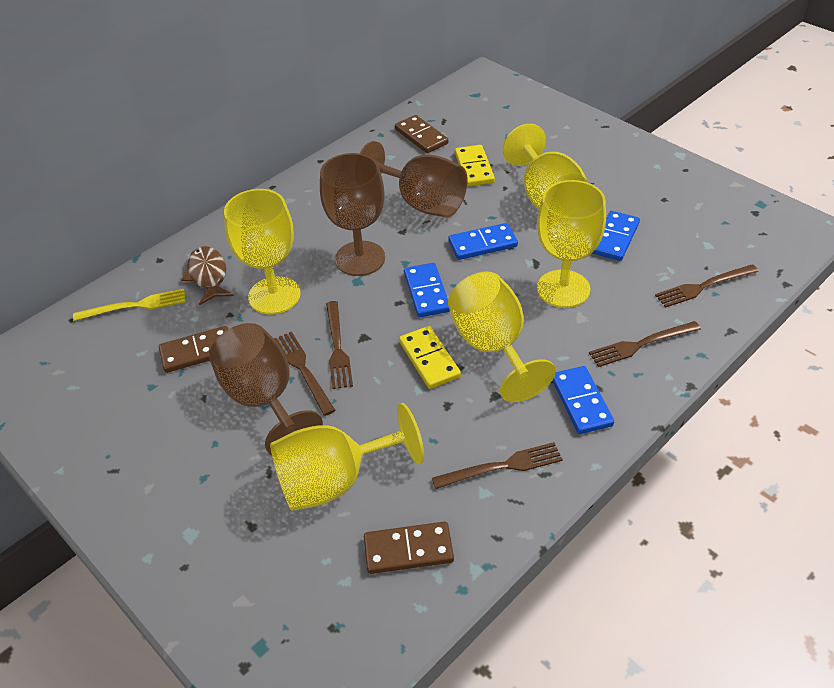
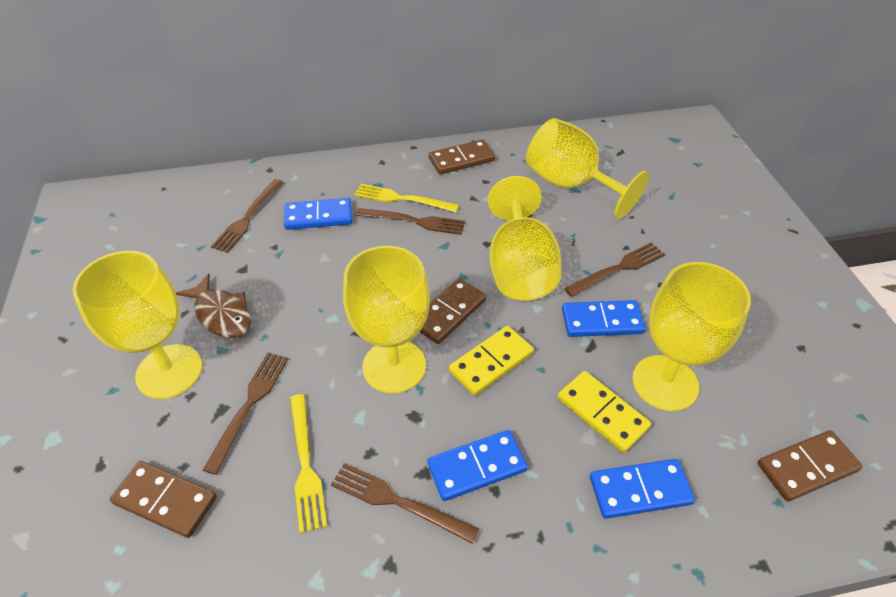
brown domino: 3 -> 4
brown goblet: 3 -> 0
yellow fork: 1 -> 2

